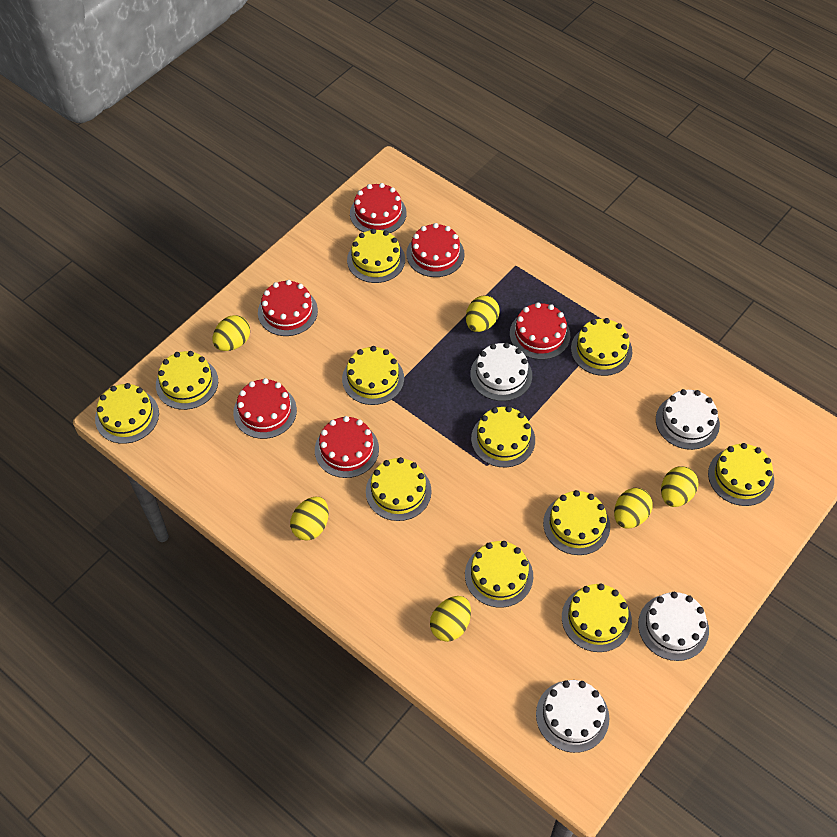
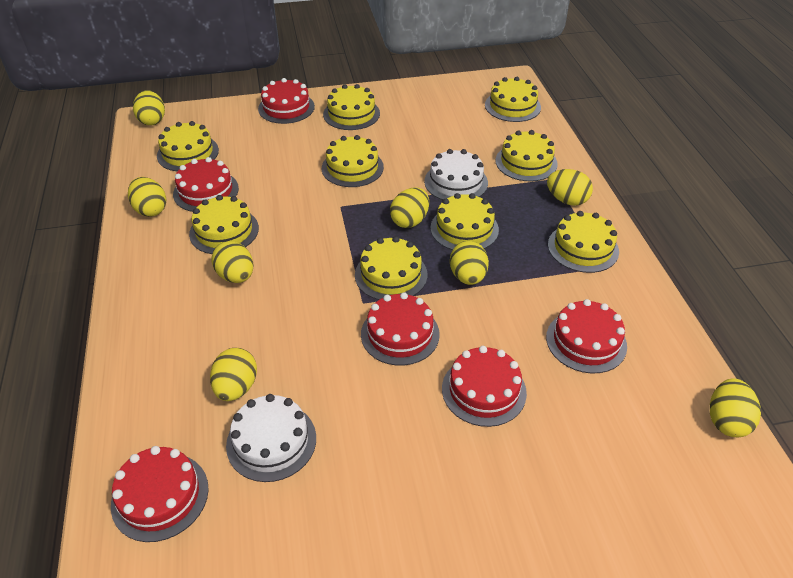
white cake: 4 -> 2
yellow cake: 11 -> 9
yellow egg: 6 -> 8

